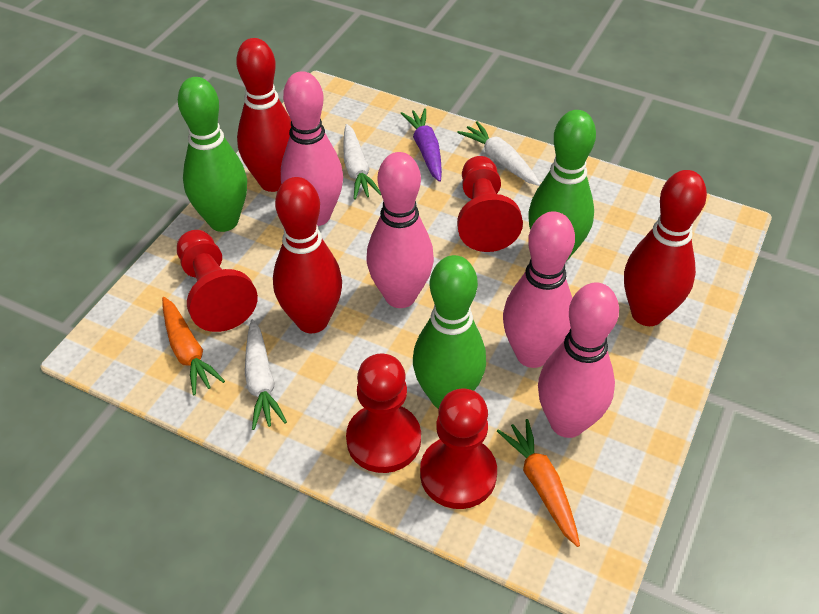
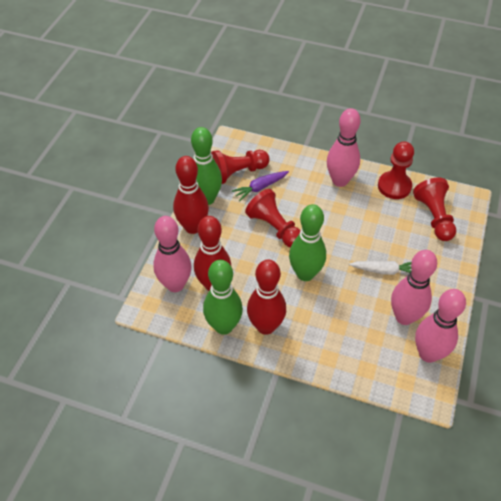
orange carrot: 2 -> 0
white carrot: 3 -> 1

